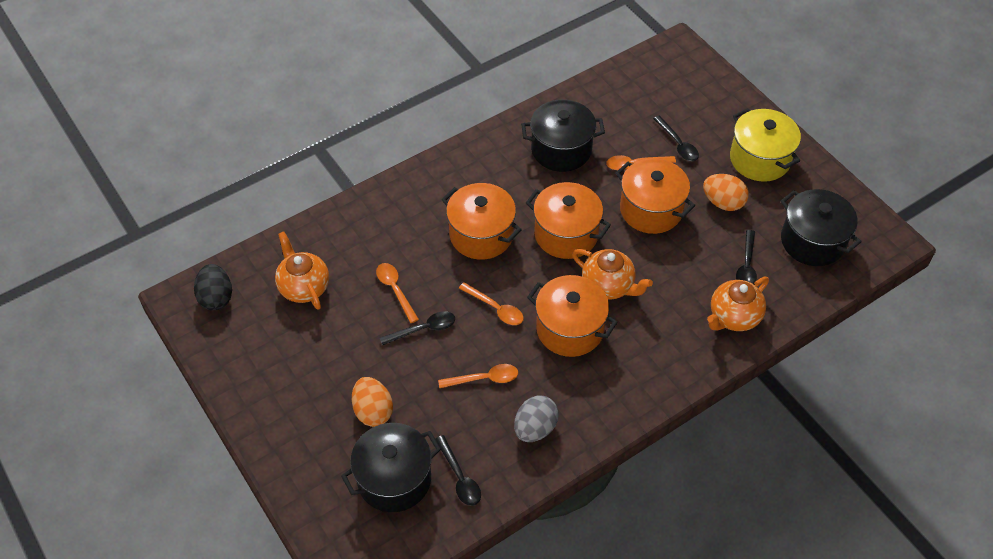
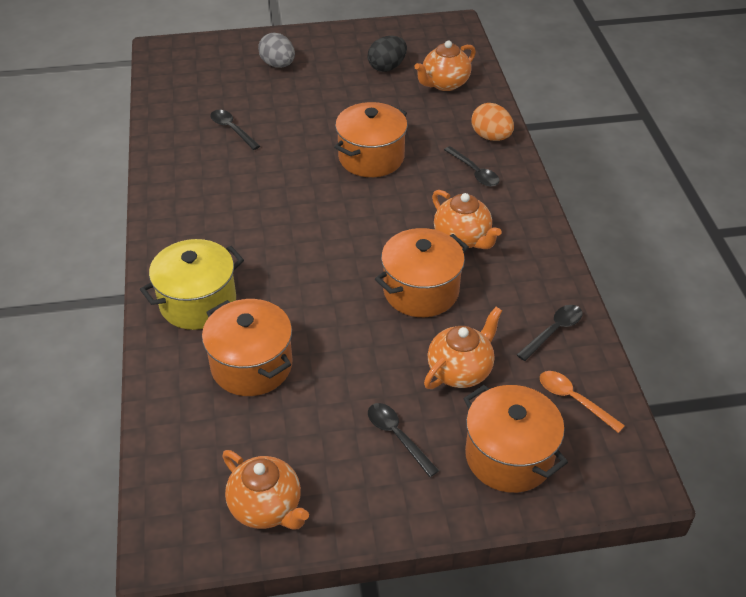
black pot: 3 -> 0
orange egg: 2 -> 1
orange spoon: 4 -> 1
orange teapot: 3 -> 4

